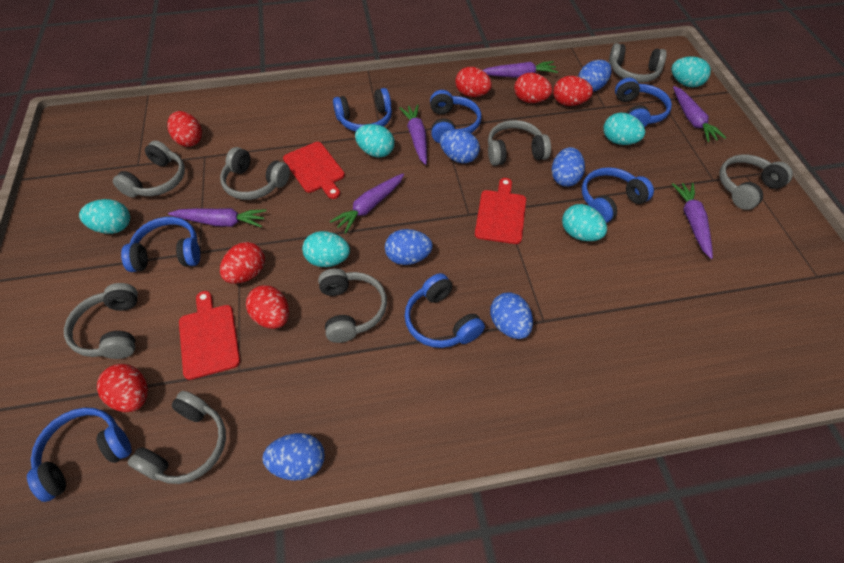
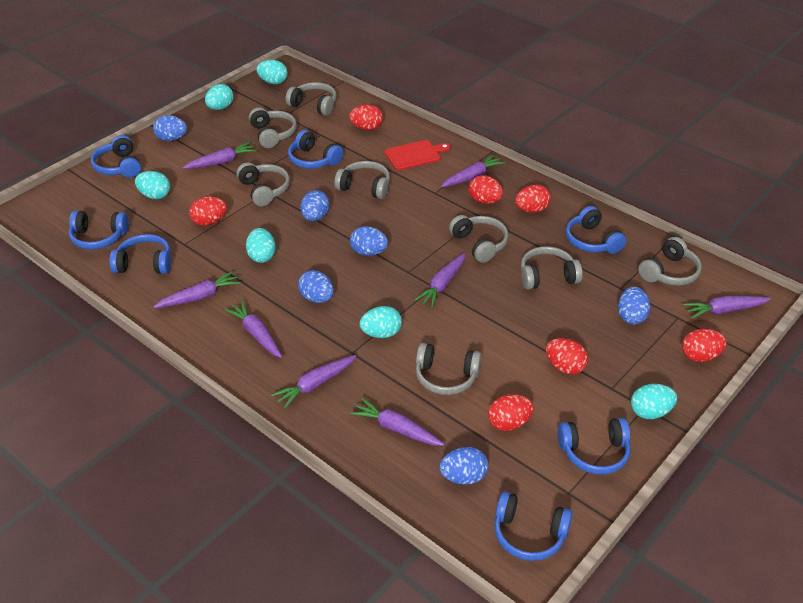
purple carrot: 6 -> 8
red cutting board: 3 -> 1

